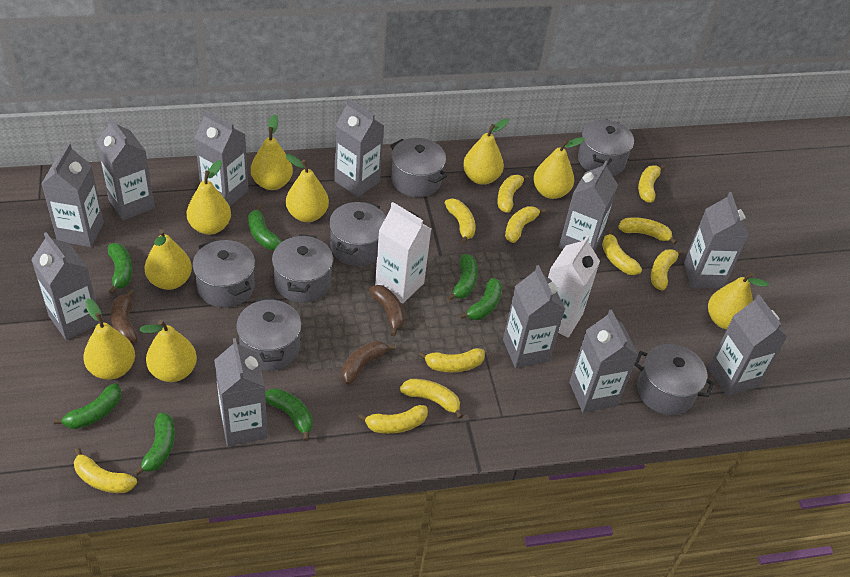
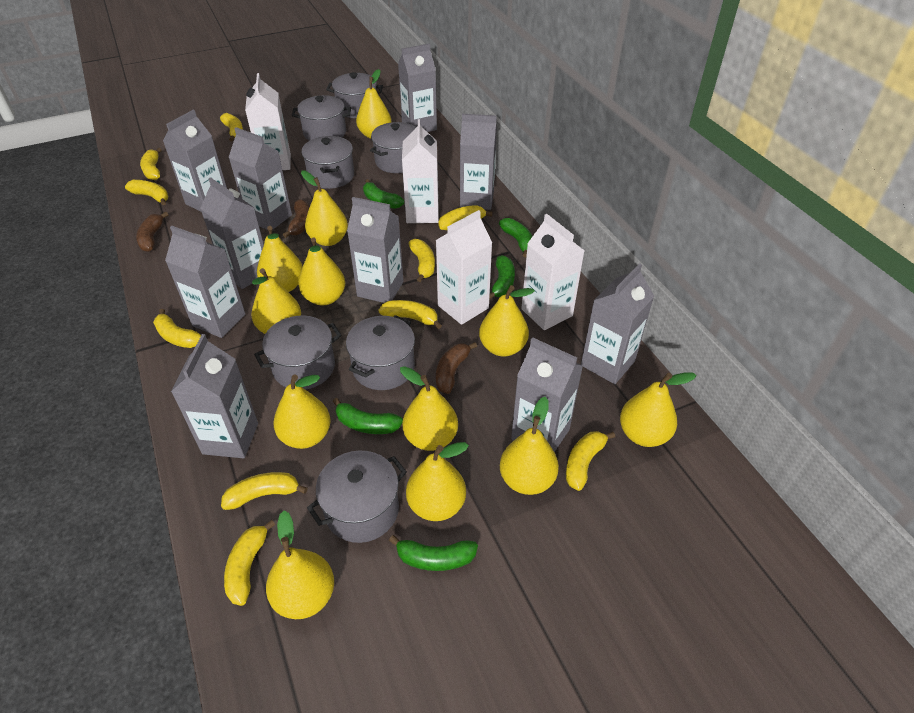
green banana: 7 -> 5
grey carton: 11 -> 10
white carton: 2 -> 4
yellow banana: 11 -> 10
yellow pear: 9 -> 12

